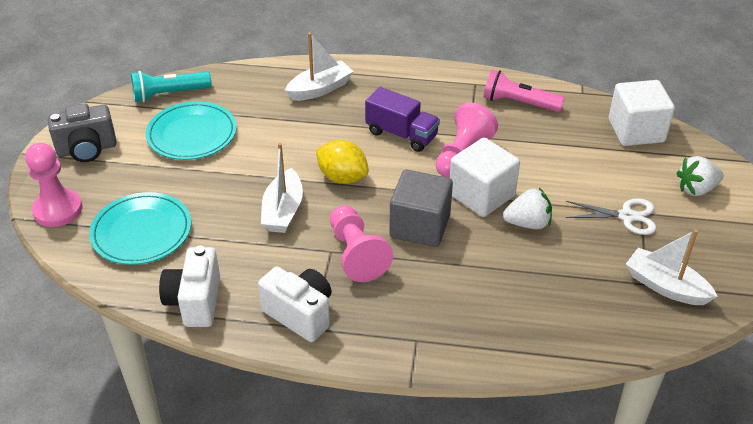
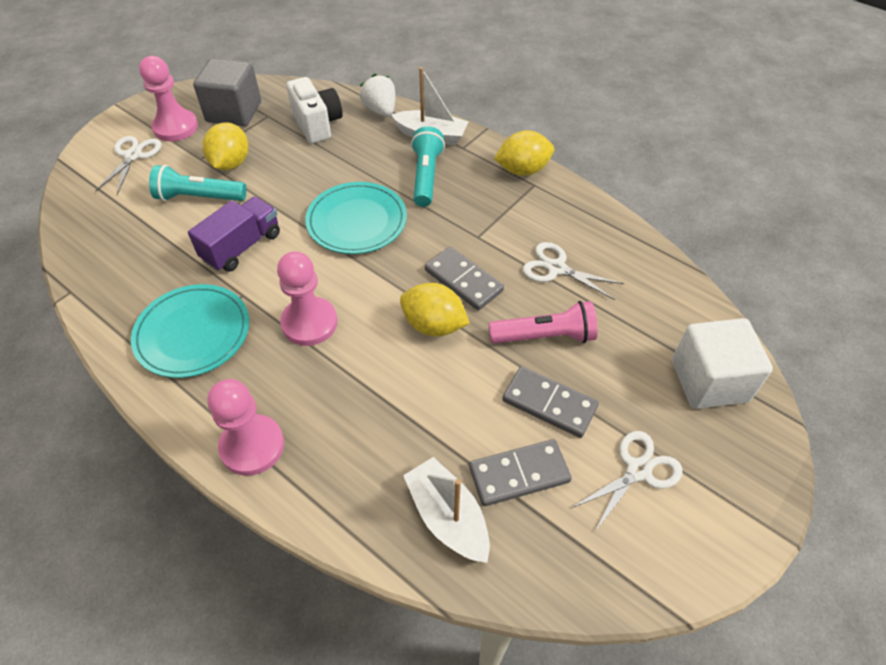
grey camera: 1 -> 0
grey domino: 0 -> 3
turquoise flashlight: 1 -> 2
white boat: 3 -> 2
white camera: 2 -> 1
white cube: 2 -> 1
white scissors: 1 -> 3
white strawberry: 2 -> 1
yellow lemon: 1 -> 3

